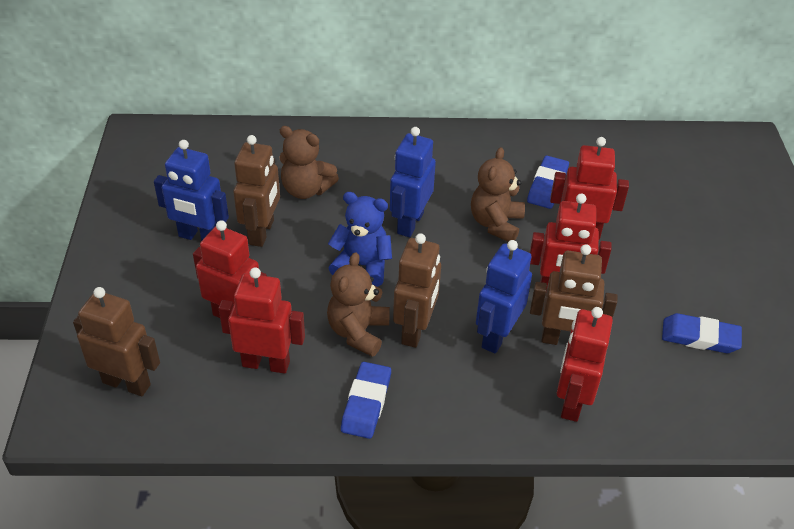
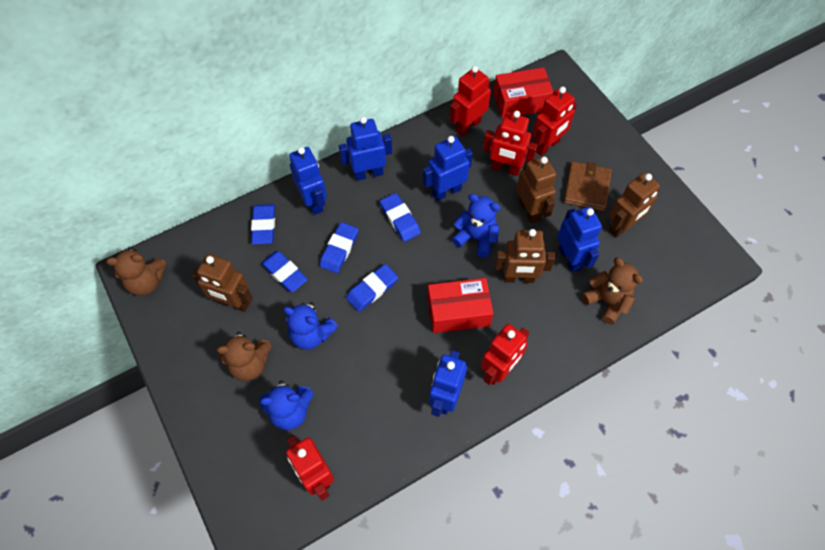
blue eraser: 3 -> 5
blue robot: 3 -> 5
blue teddy bear: 1 -> 3
brown wallet: 0 -> 1
red box: 0 -> 2

